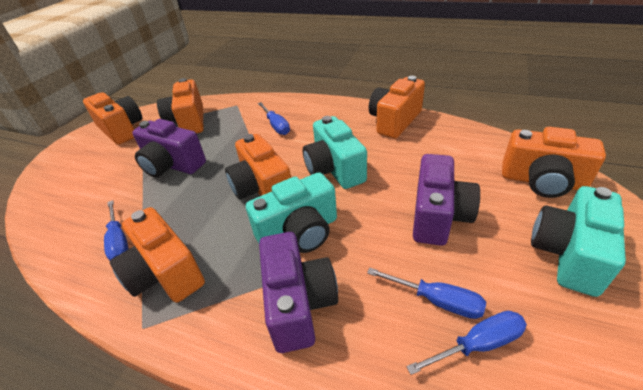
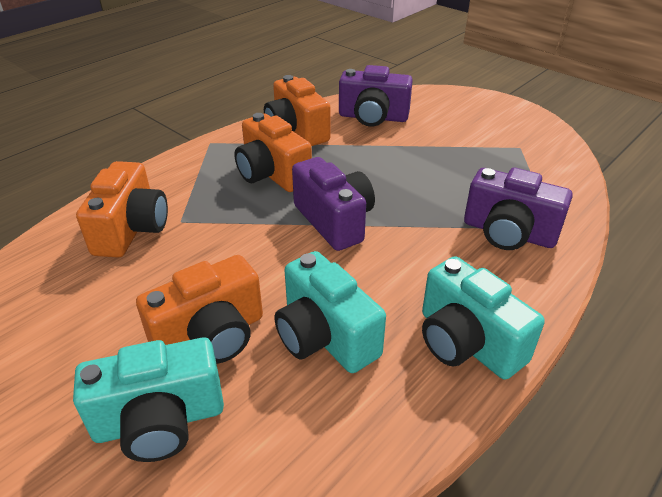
blue screwdriver: 4 -> 0
orange camera: 6 -> 4

